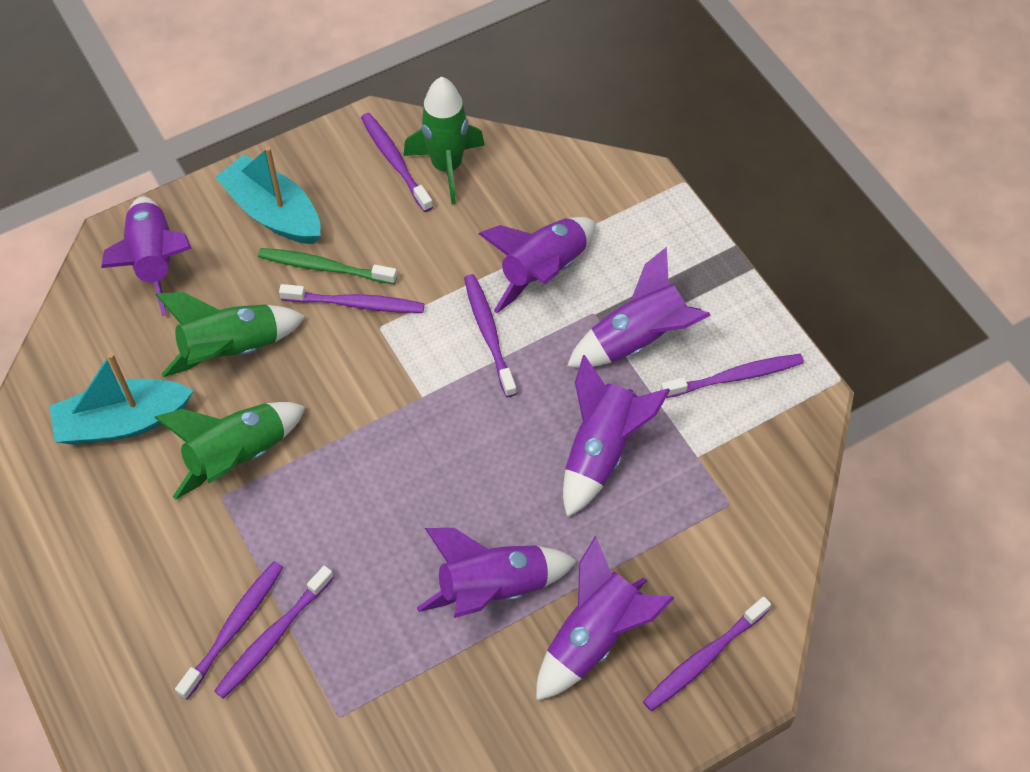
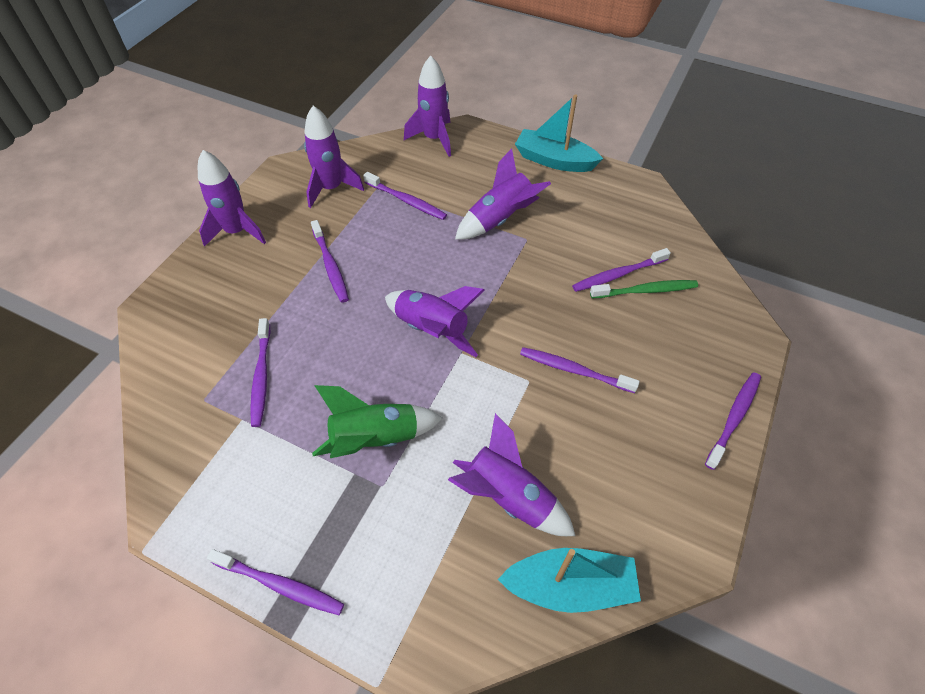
green rocket: 3 -> 1

